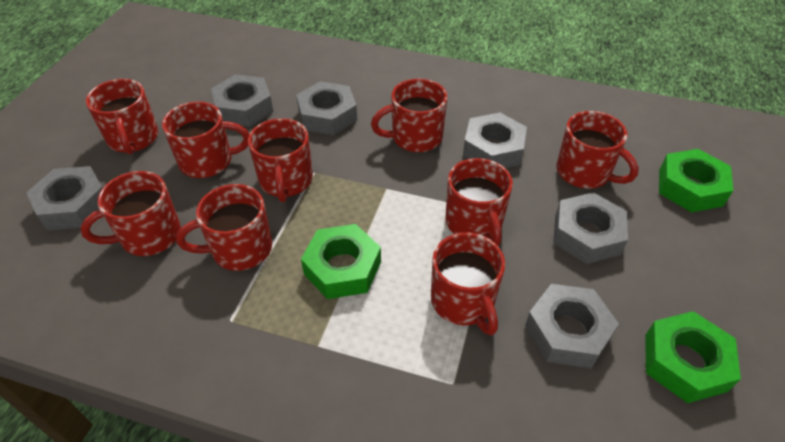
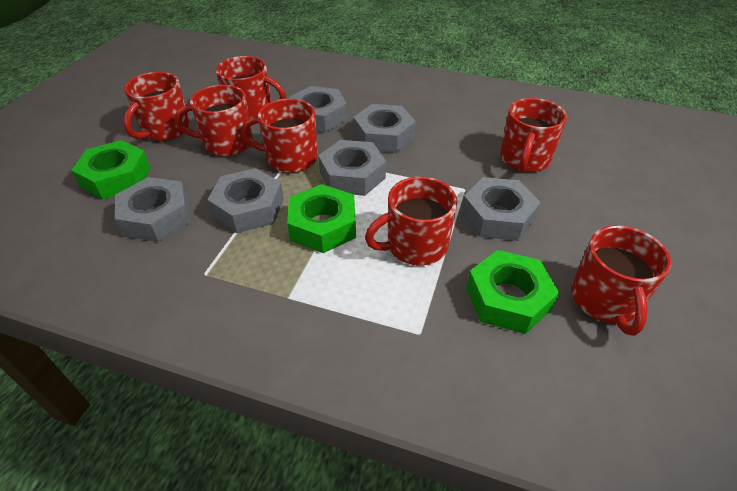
red mug: 9 -> 7

